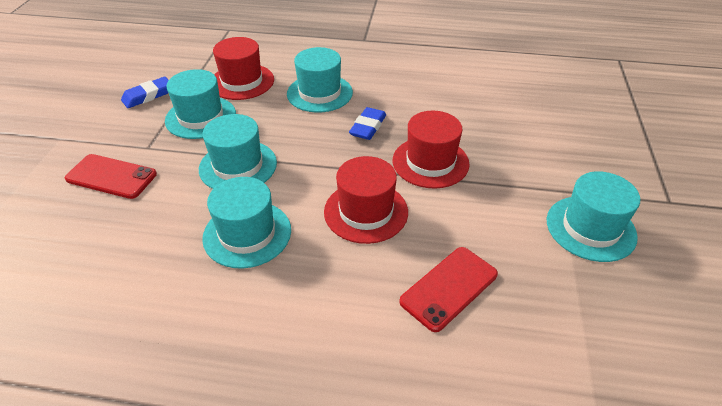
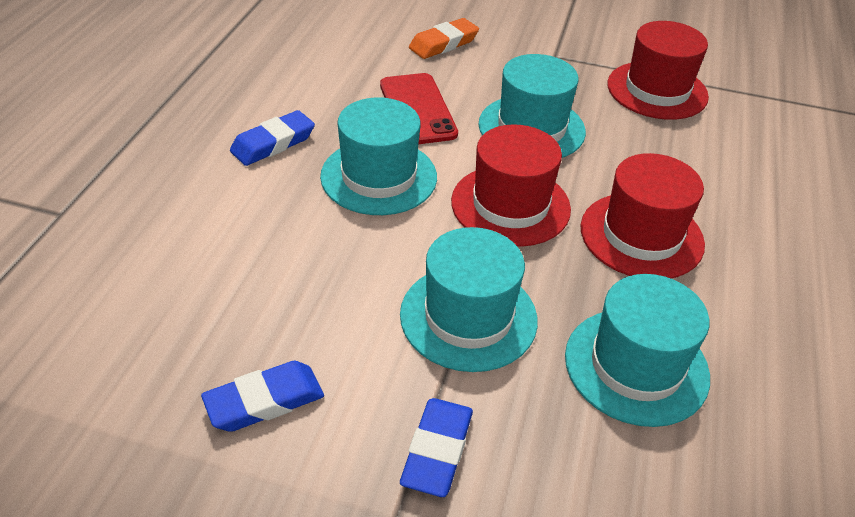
blue eraser: 2 -> 3
orange eraser: 0 -> 1
red phone: 2 -> 1
turquoise hat: 5 -> 4

